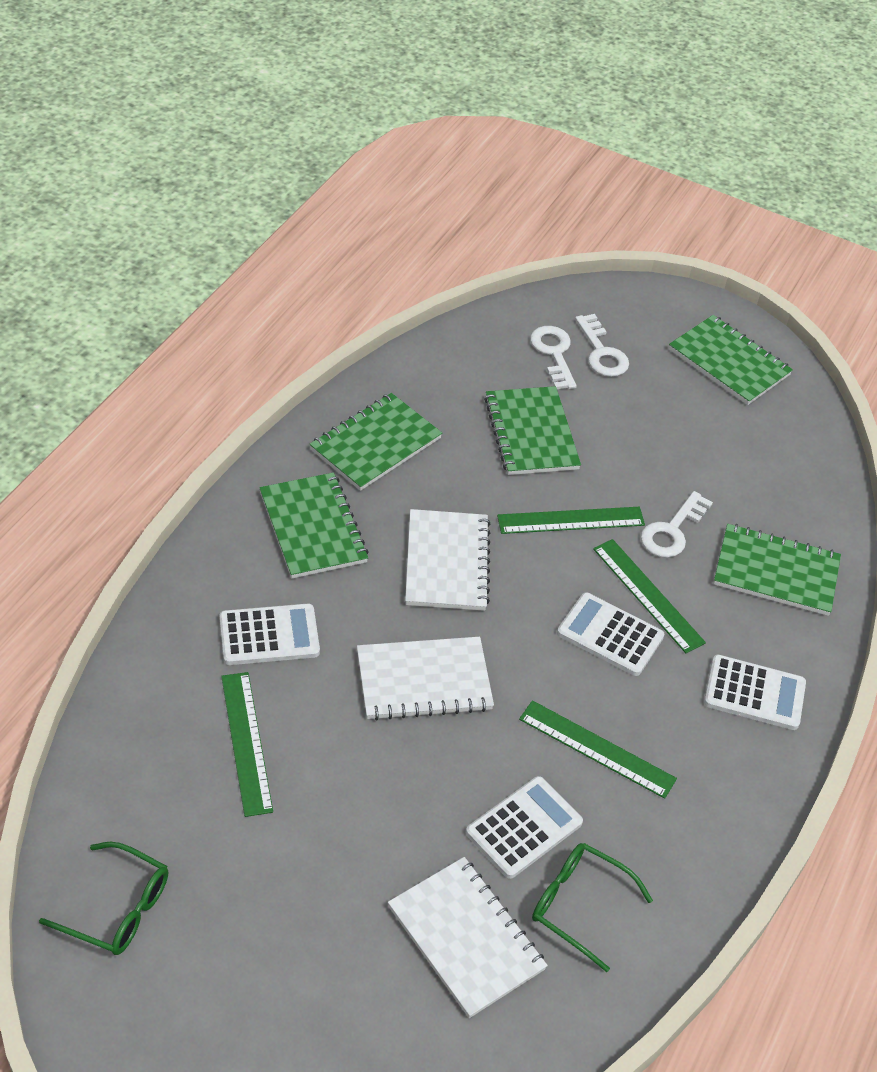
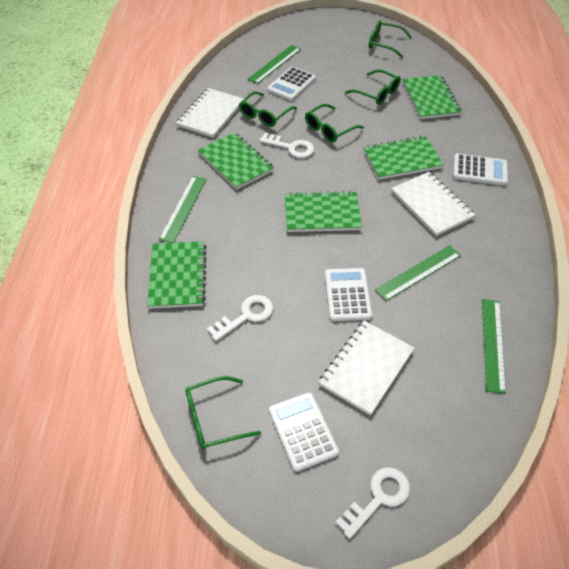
green glasses: 2 -> 5

